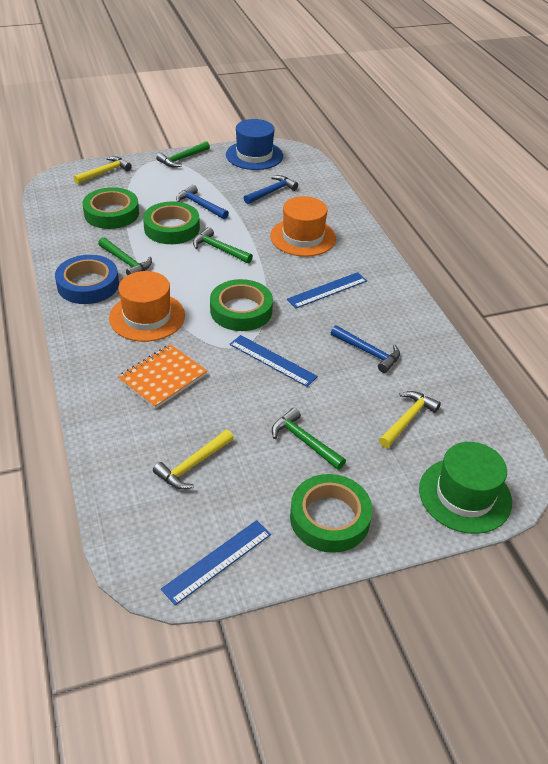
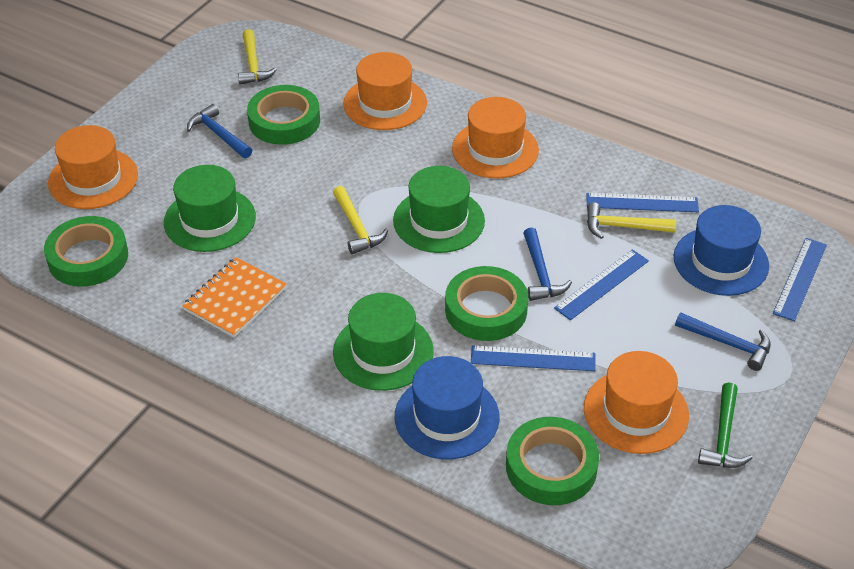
blue hat: 1 -> 2
blue ruler: 3 -> 4
blue tape: 1 -> 0
green hammer: 4 -> 1
green hat: 1 -> 3
orange hat: 2 -> 4

